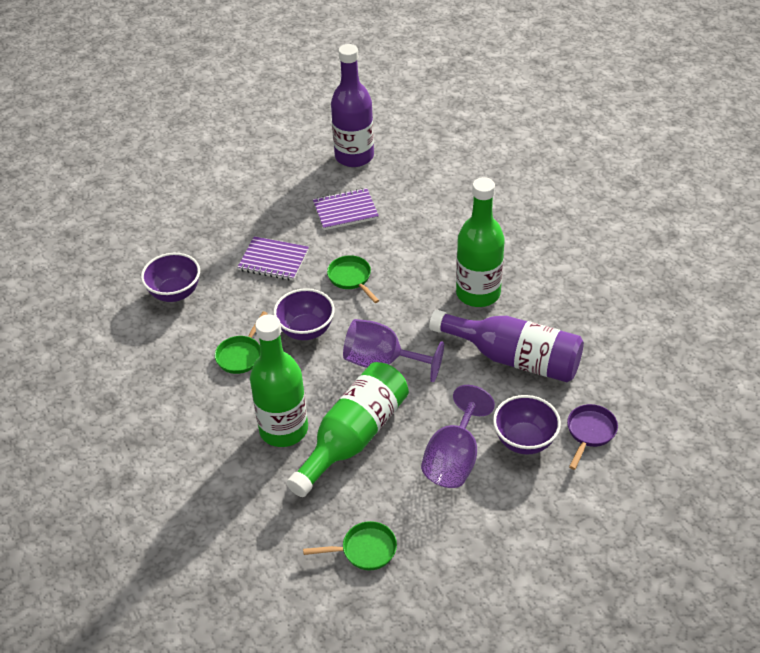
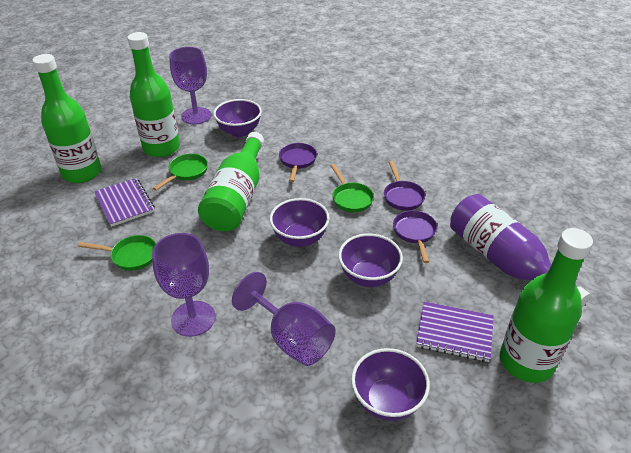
green bottle: 3 -> 4
purple bottle: 2 -> 1
purple bowl: 3 -> 4
purple goblet: 2 -> 3
purple pan: 1 -> 3

